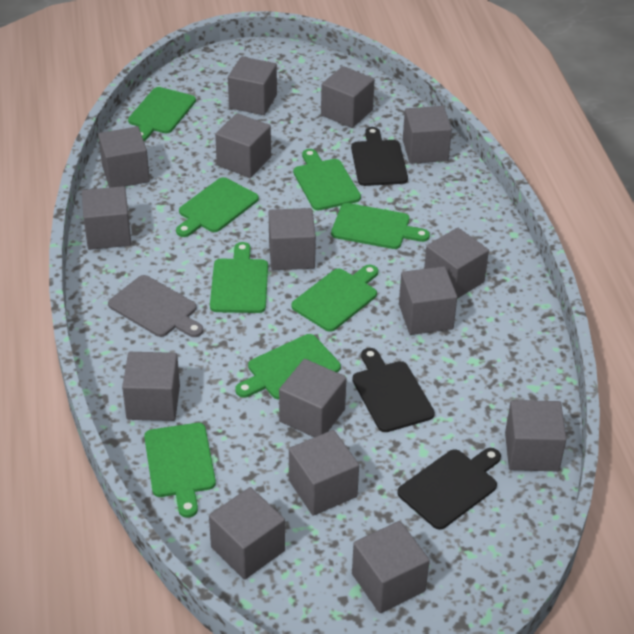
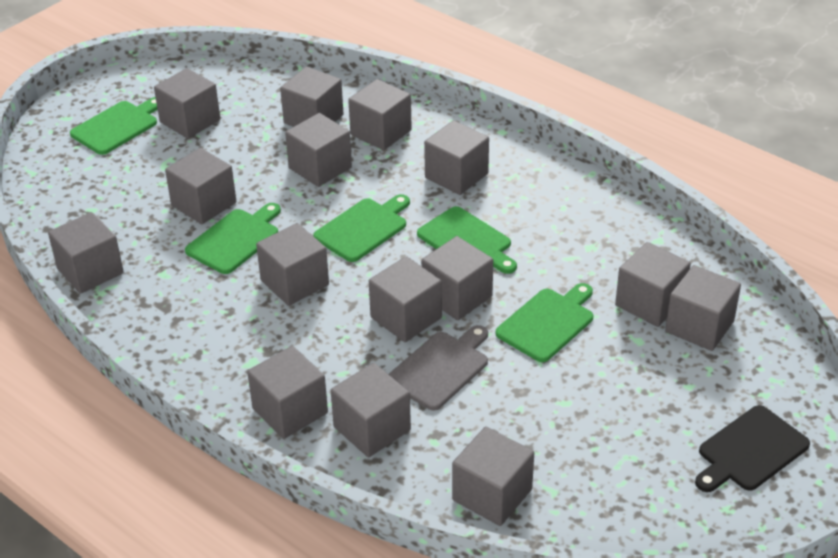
black cutting board: 3 -> 1
green cutting board: 8 -> 5

